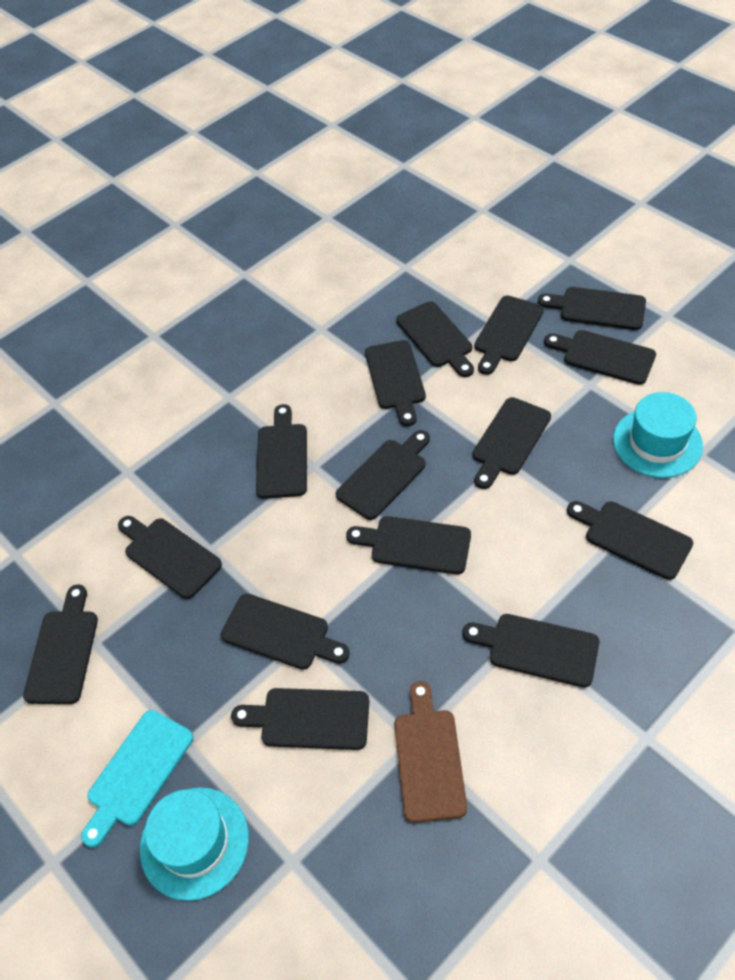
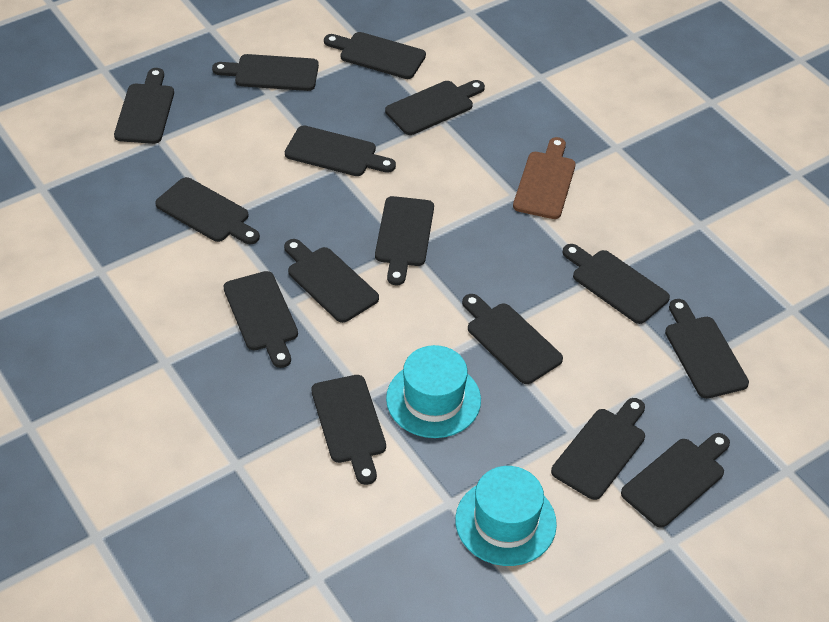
turquoise cutting board: 1 -> 0

